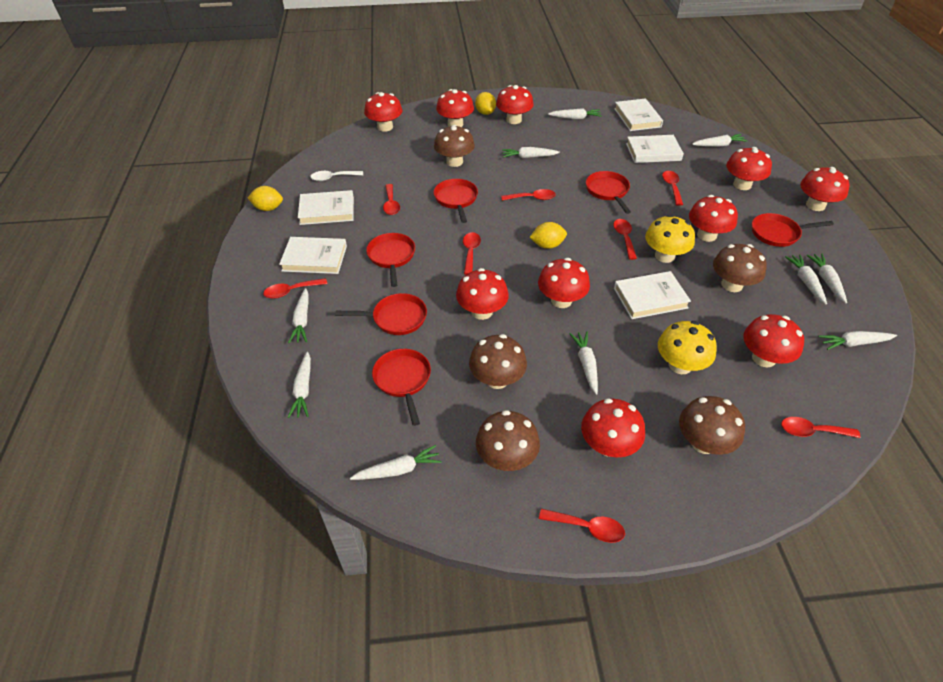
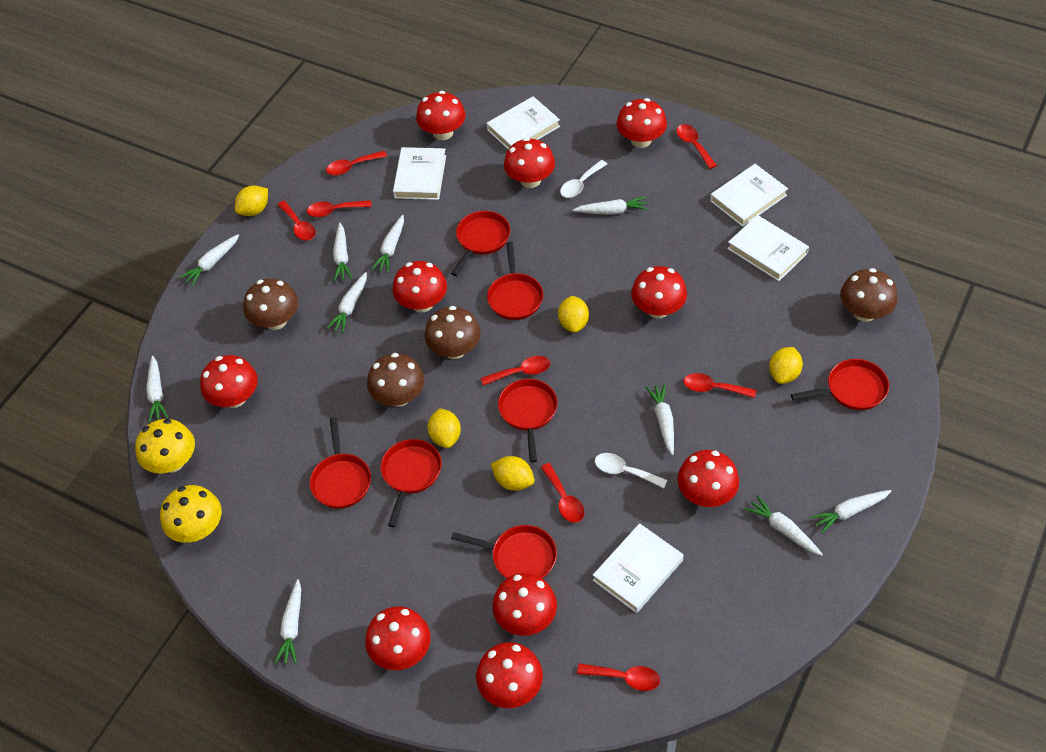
brown mushroom: 5 -> 4
red pan: 6 -> 7
white spoon: 1 -> 2
yellow lemon: 3 -> 5

